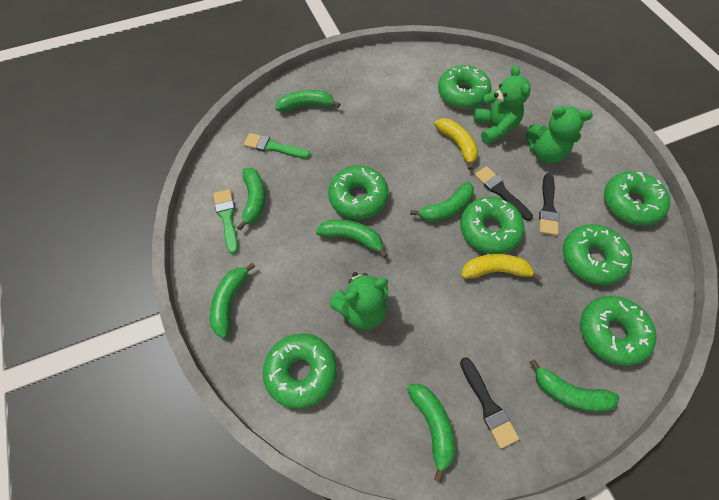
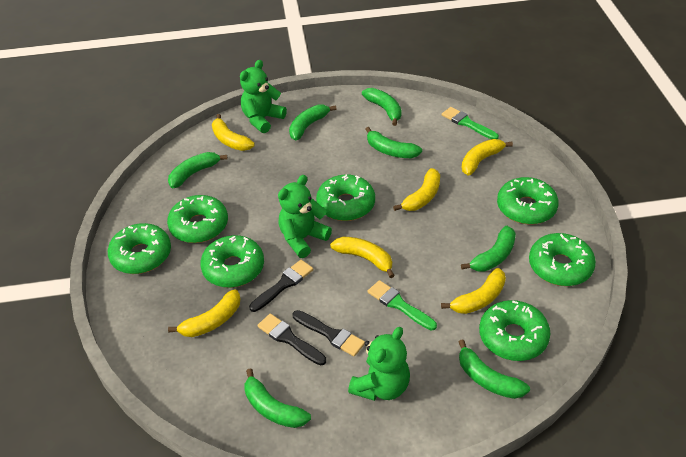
yellow banana: 2 -> 6

